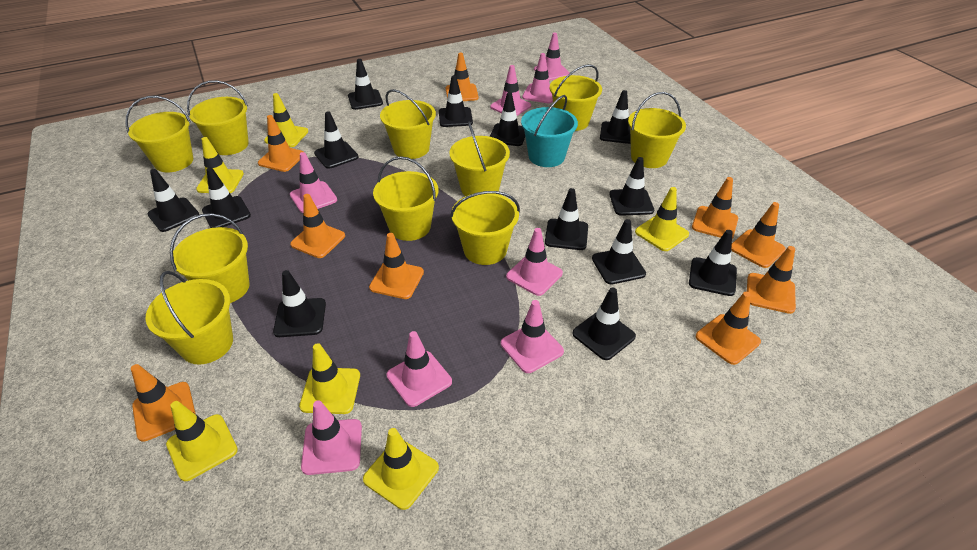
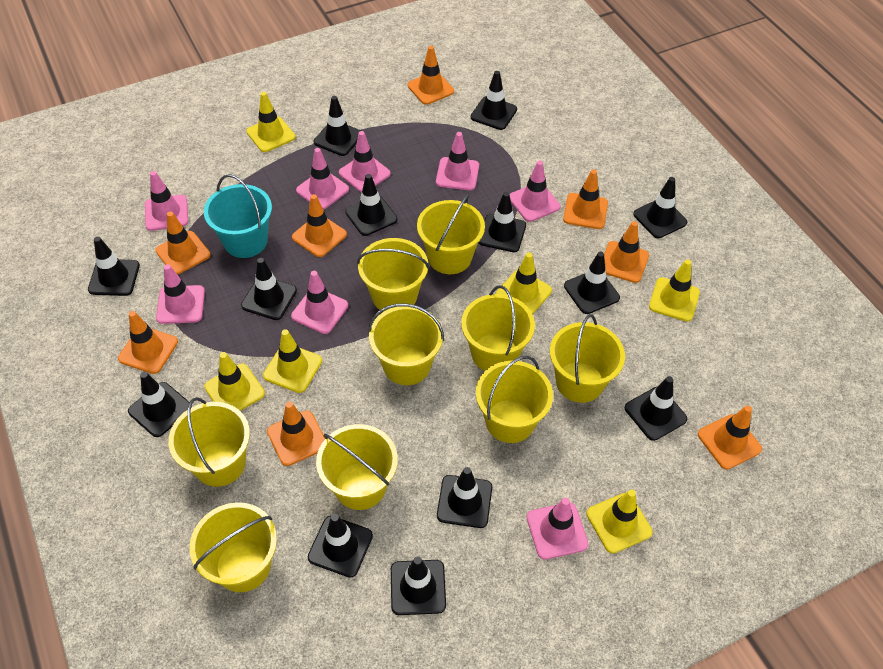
orange traffic cone: 9 -> 8
yellow bucket: 10 -> 9

